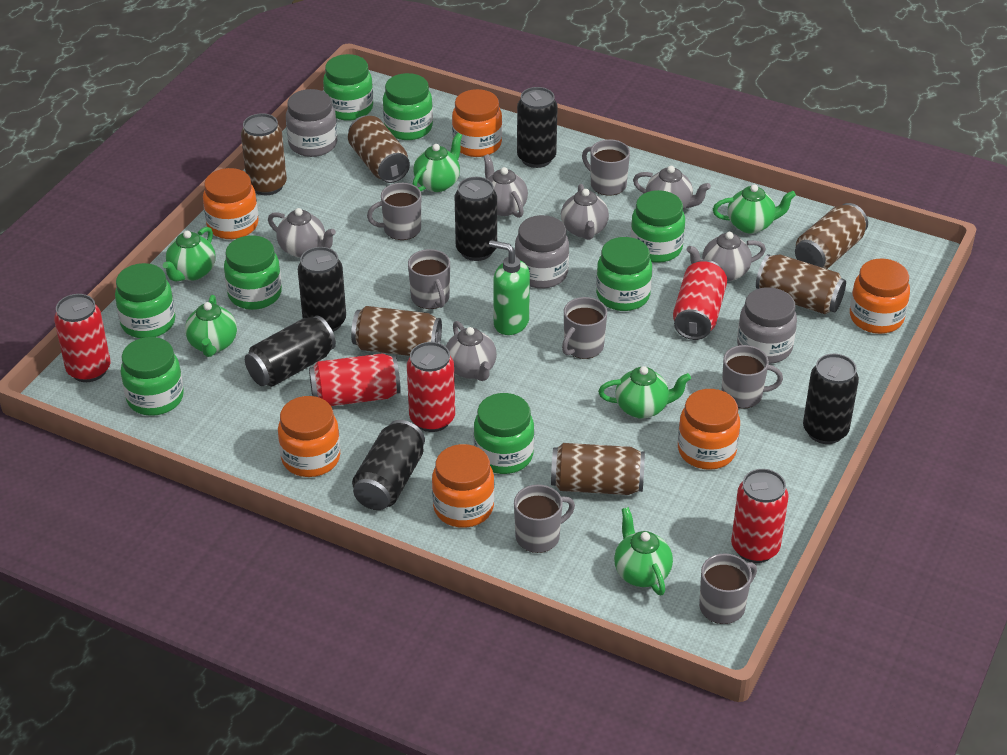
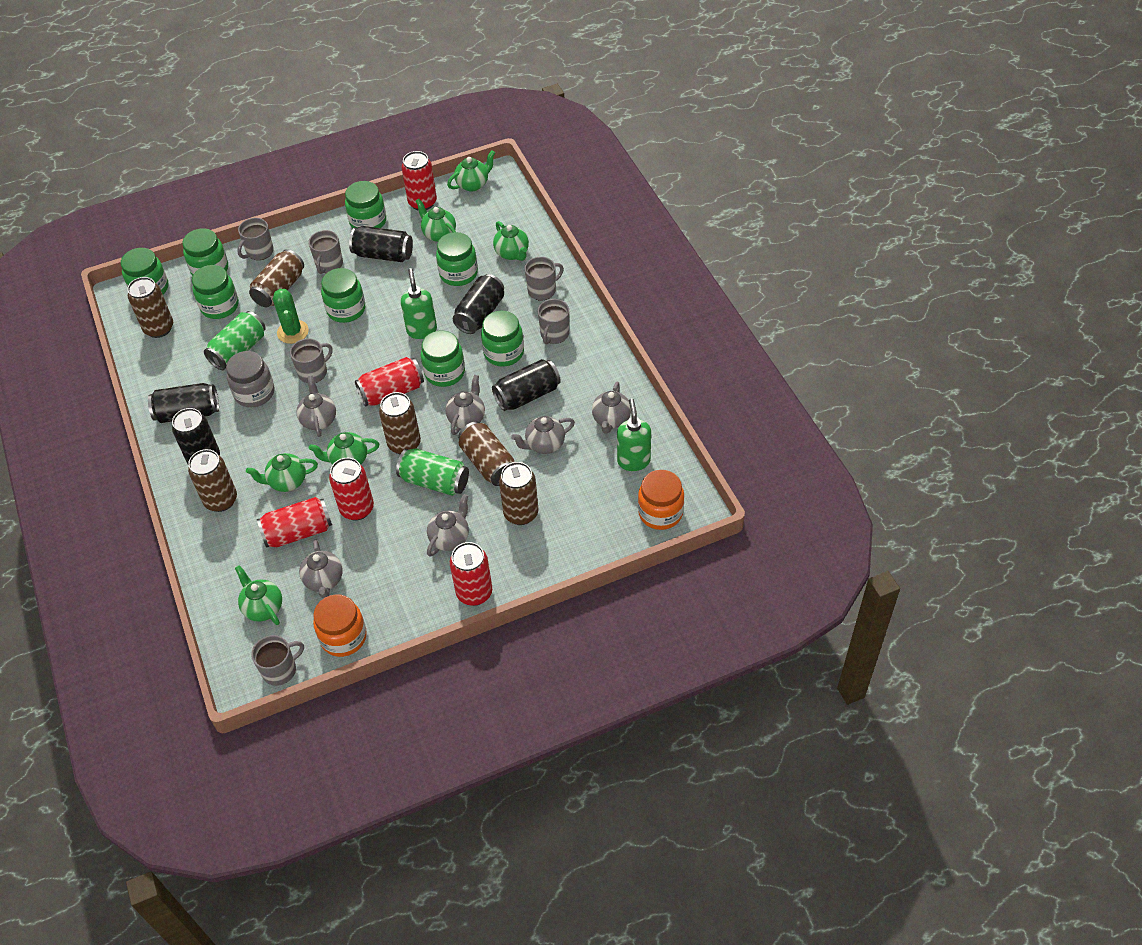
black can: 6 -> 5
green cactus: 0 -> 1
green can: 0 -> 2
green soap dispenser: 1 -> 2
grey jar: 3 -> 1
grey mug: 7 -> 6
orange jar: 6 -> 2

